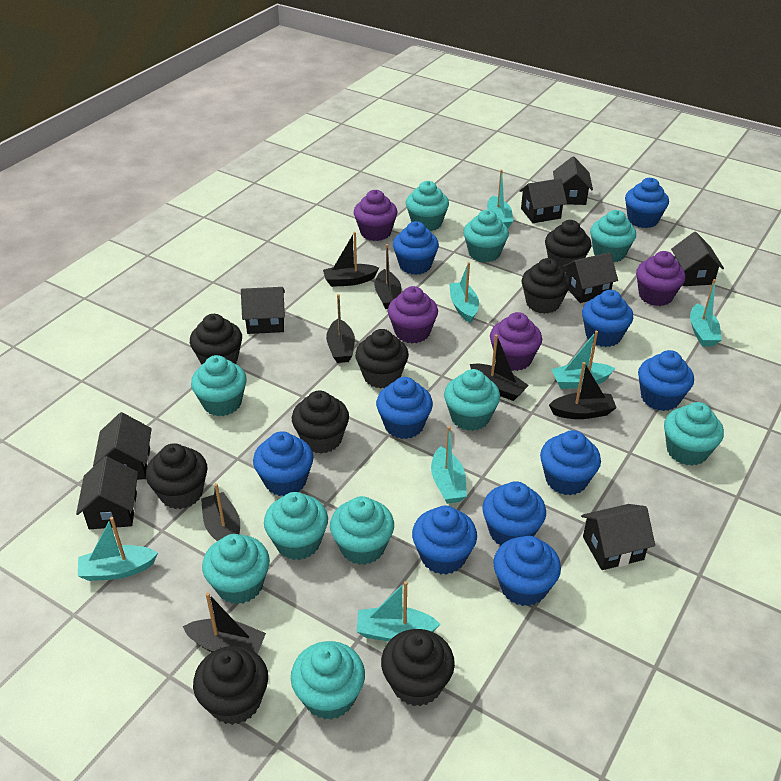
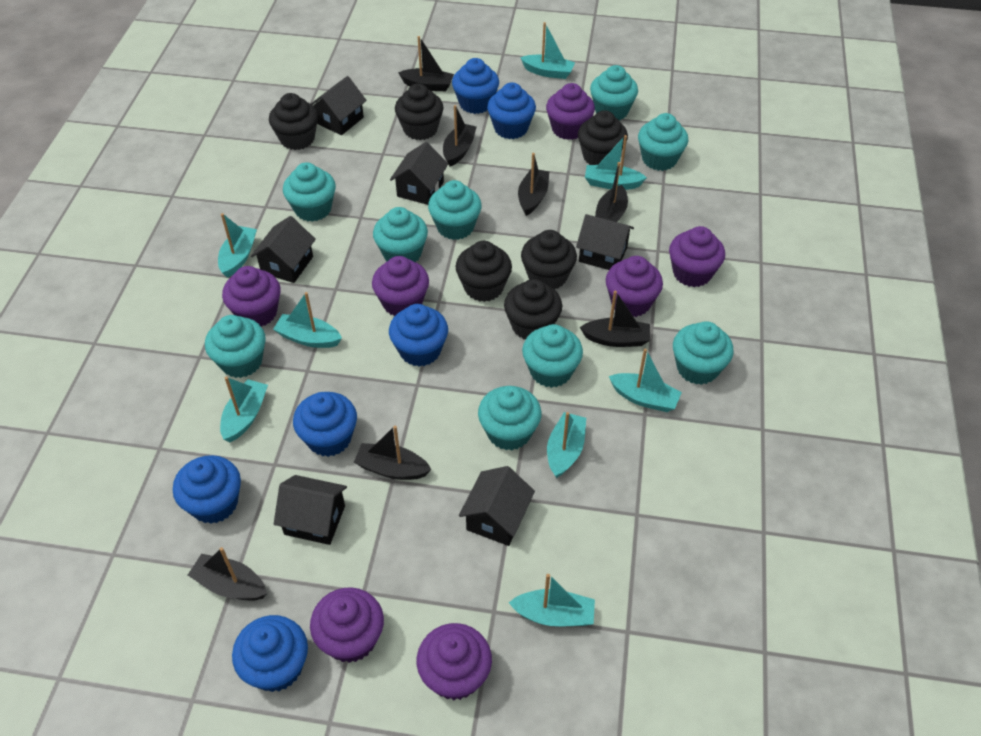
black cupcake: 8 -> 6
black house: 8 -> 6
blue cupcake: 10 -> 6
purple cupcake: 4 -> 7
turquoise boat: 7 -> 8
turquoise cupcake: 10 -> 9

